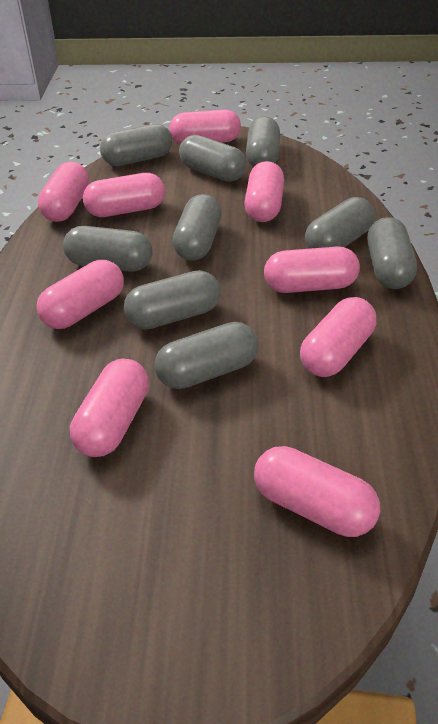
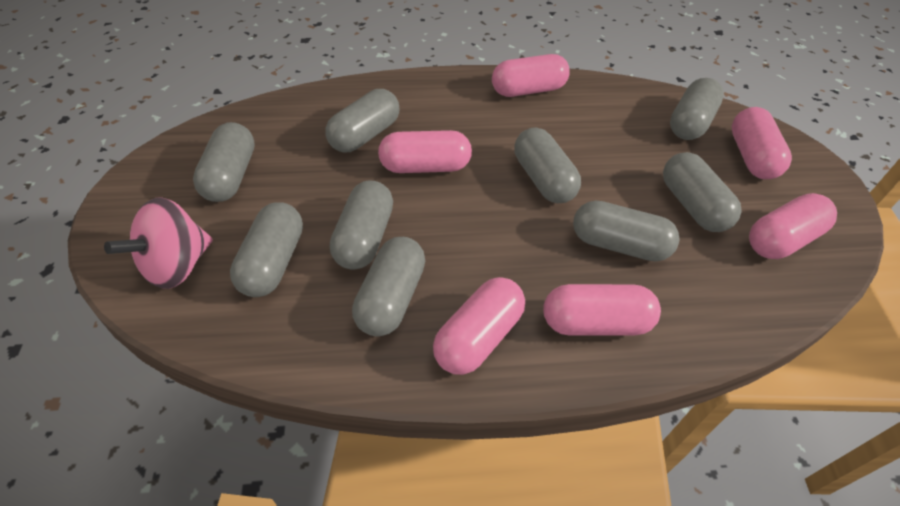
pink capsule: 9 -> 6
pink spinning top: 0 -> 1

